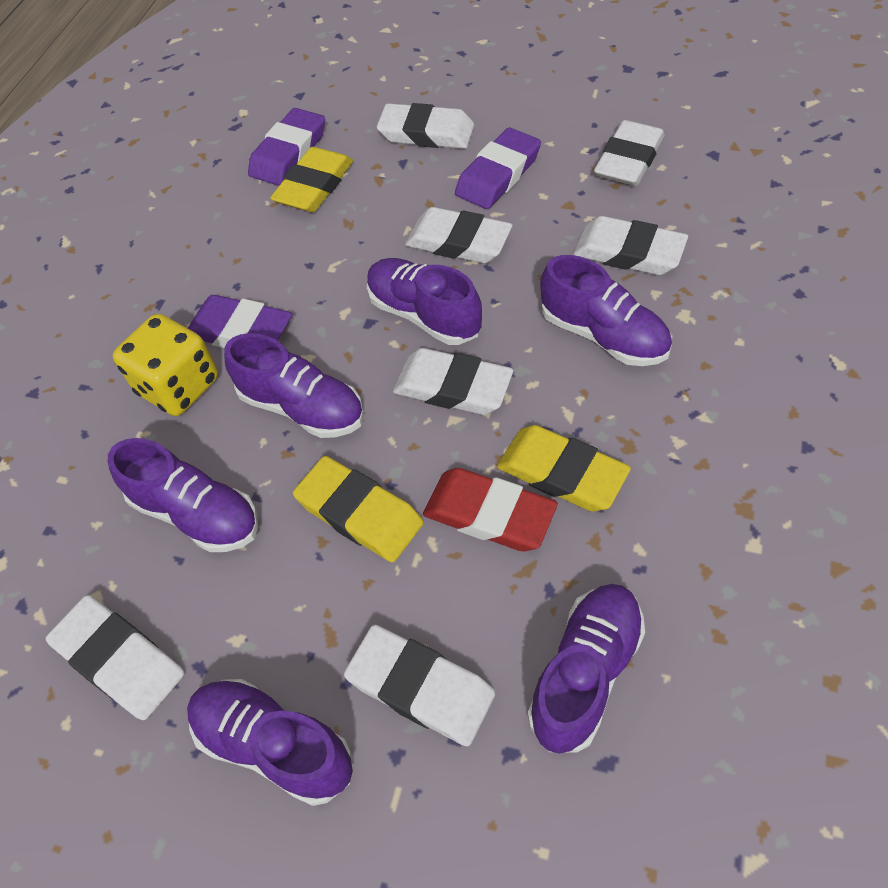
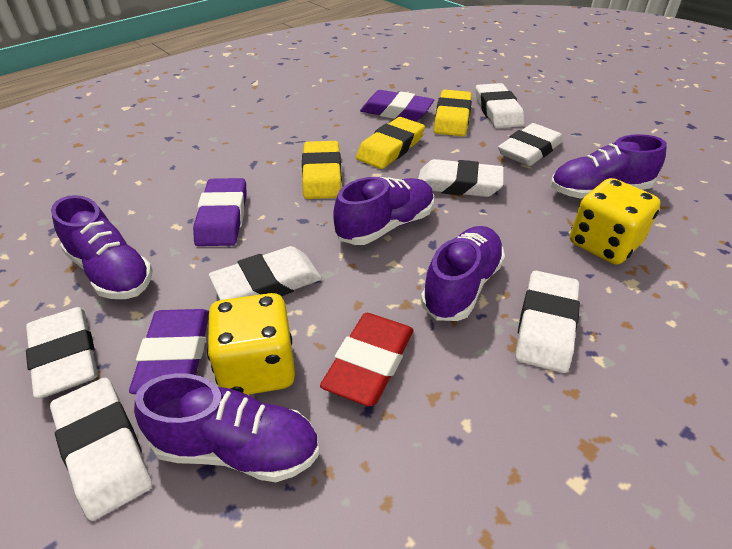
purple shoe: 6 -> 5
yellow dice: 1 -> 2

